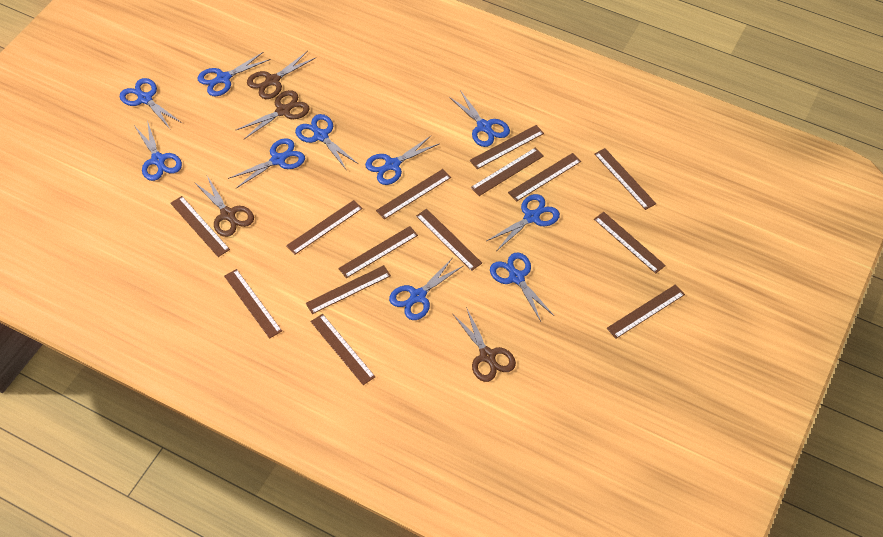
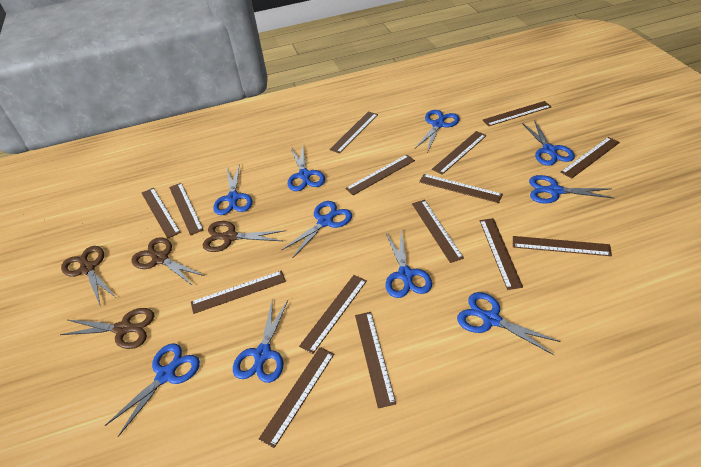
brown ruler: 14 -> 15

